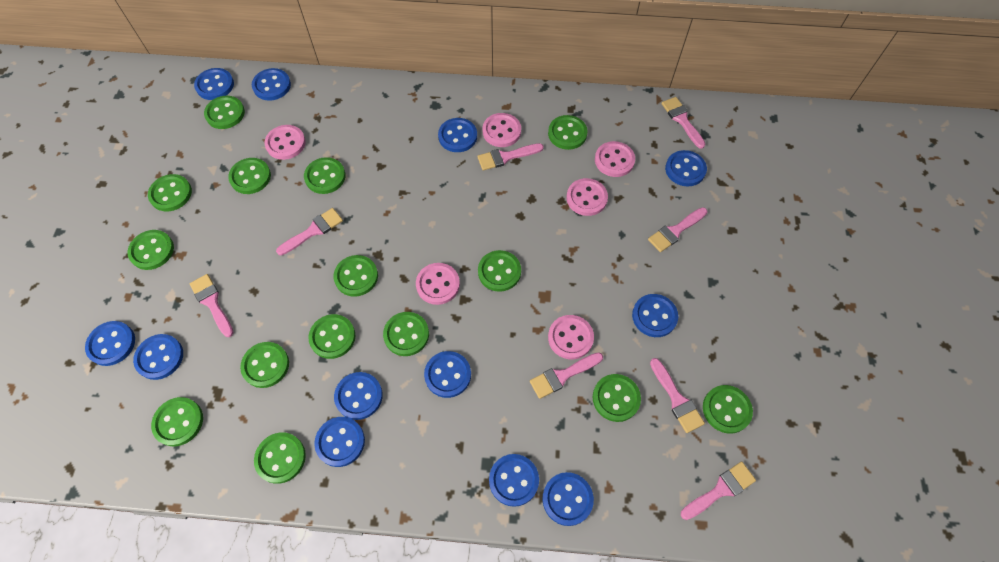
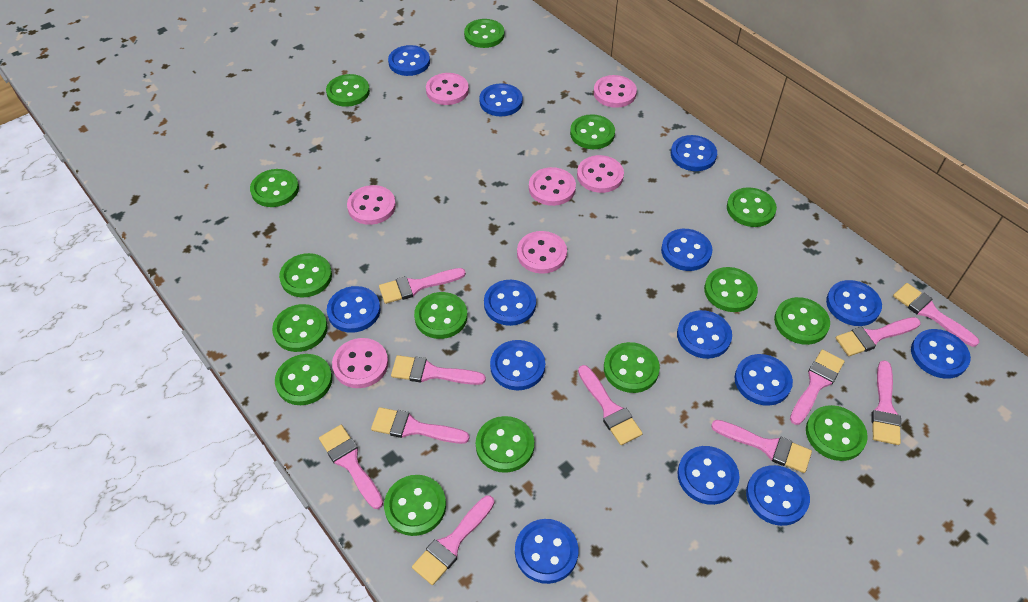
blue button: 12 -> 14
pink brush: 8 -> 11
pink button: 6 -> 7

